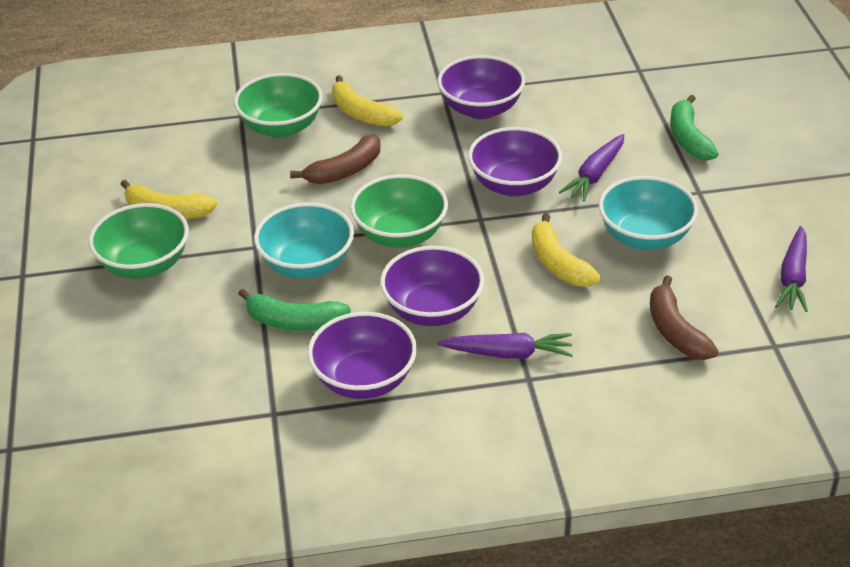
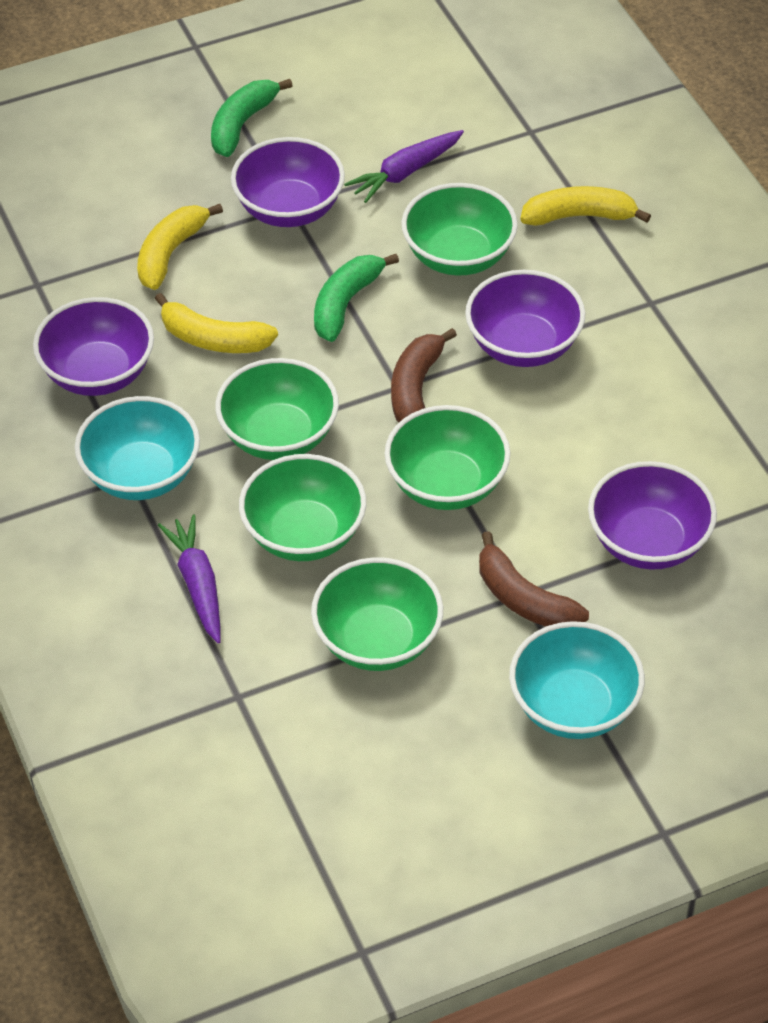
green bowl: 3 -> 5
purple carrot: 3 -> 2

